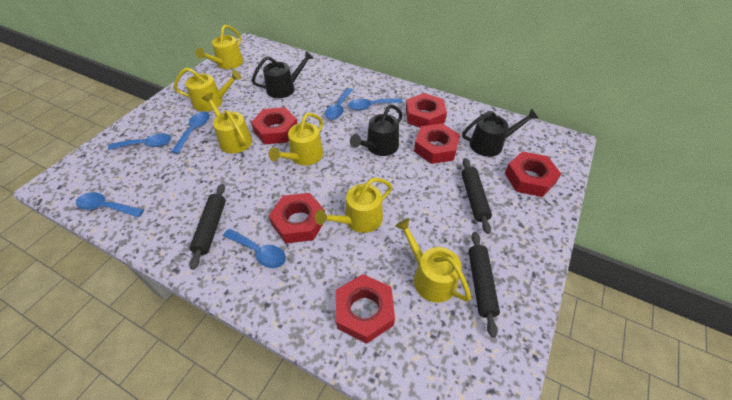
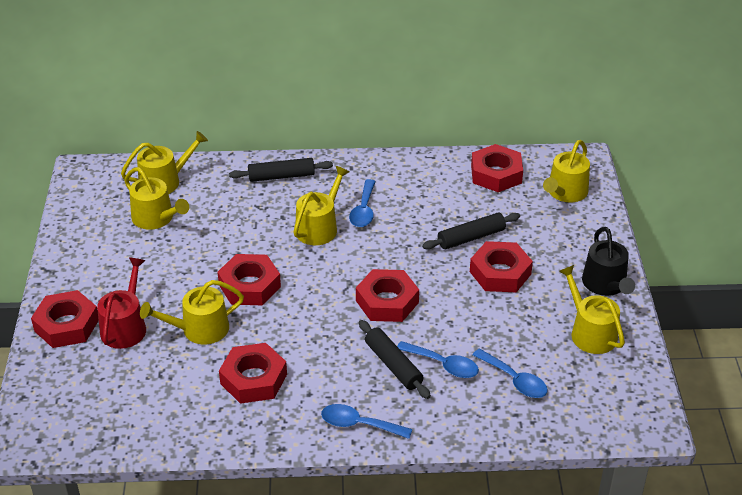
black watering can: 3 -> 1
blue spoon: 6 -> 4
red watering can: 0 -> 1

